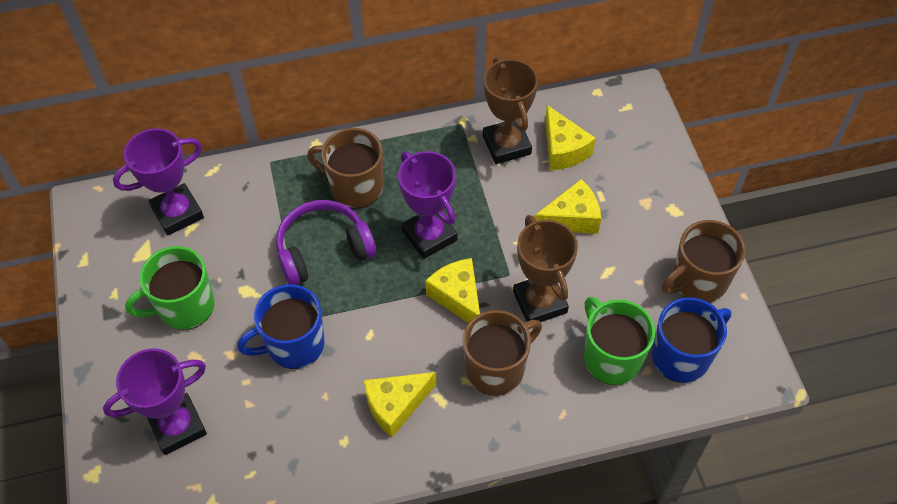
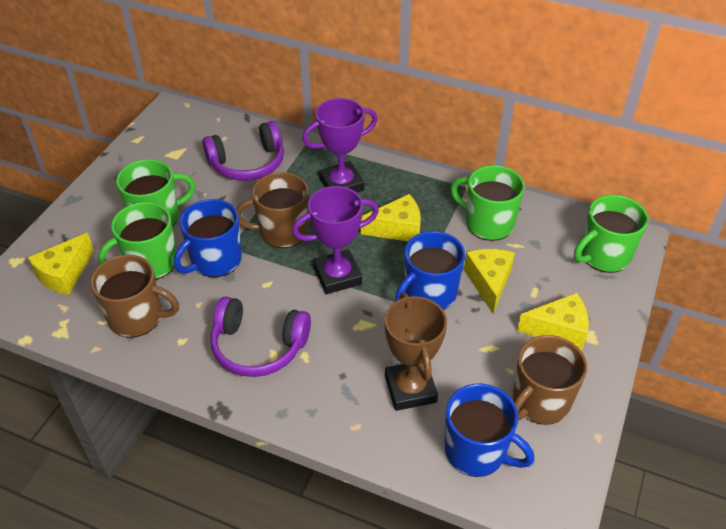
blue mug: 2 -> 3
brown trophy: 2 -> 1
green mug: 2 -> 4
purple headphones: 1 -> 2
purple trophy: 3 -> 2

